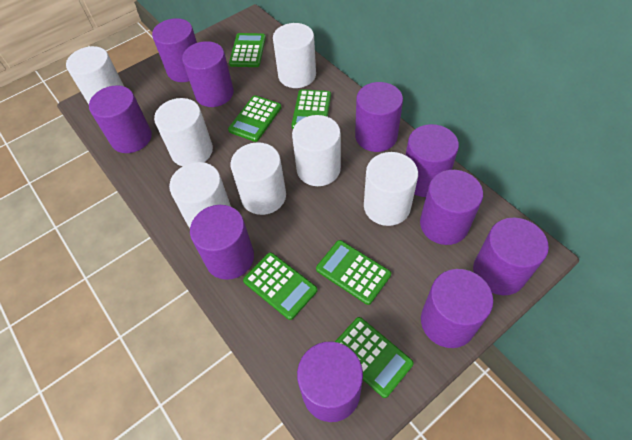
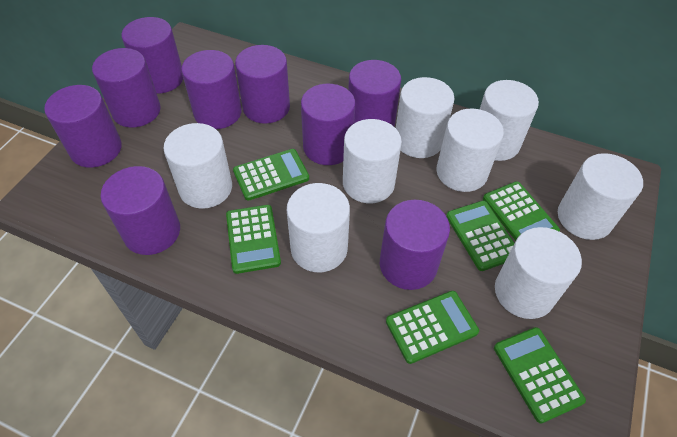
purple cylinder: 10 -> 9
white cylinder: 7 -> 8

